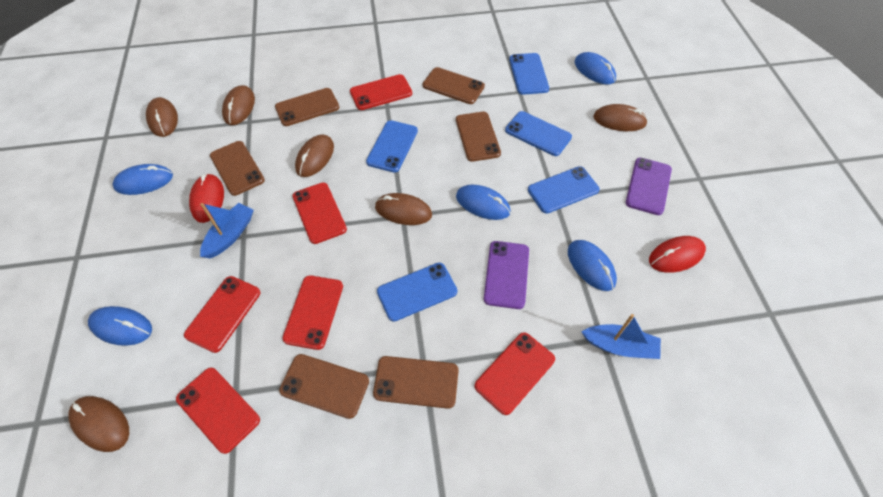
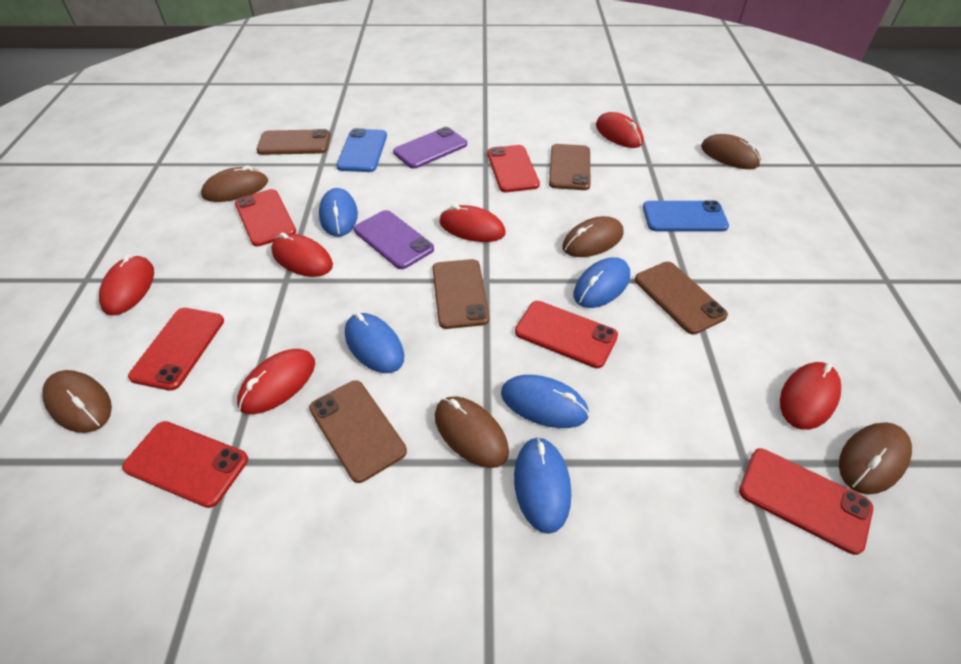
blue boat: 2 -> 0
blue phone: 5 -> 2
brown phone: 6 -> 5
red mouse: 2 -> 6

